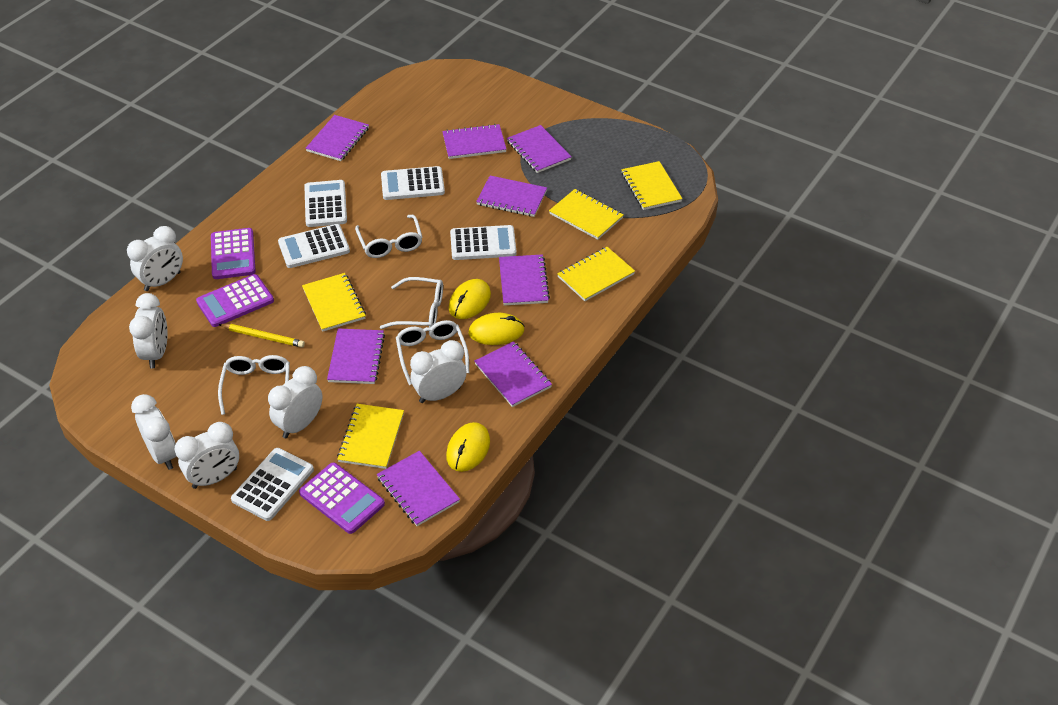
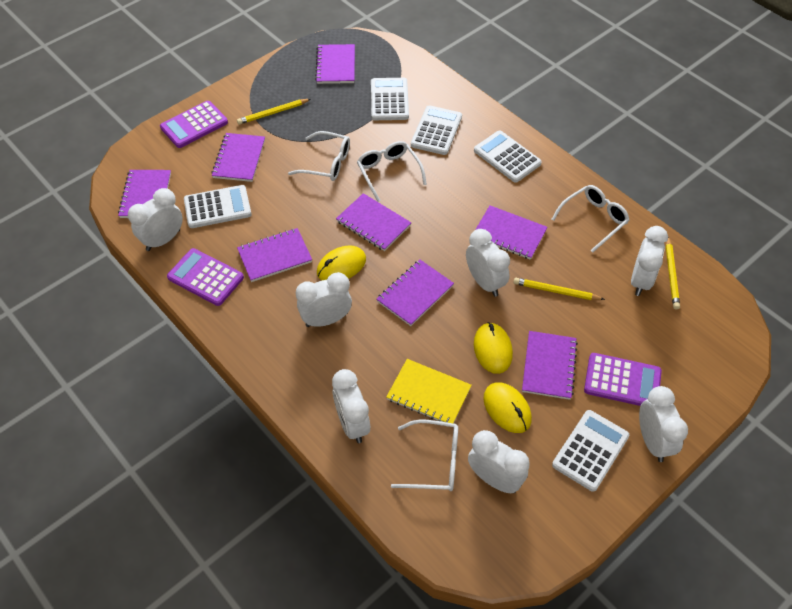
white clock: 6 -> 7
yellow notebook: 5 -> 1
yellow pencil: 1 -> 3

